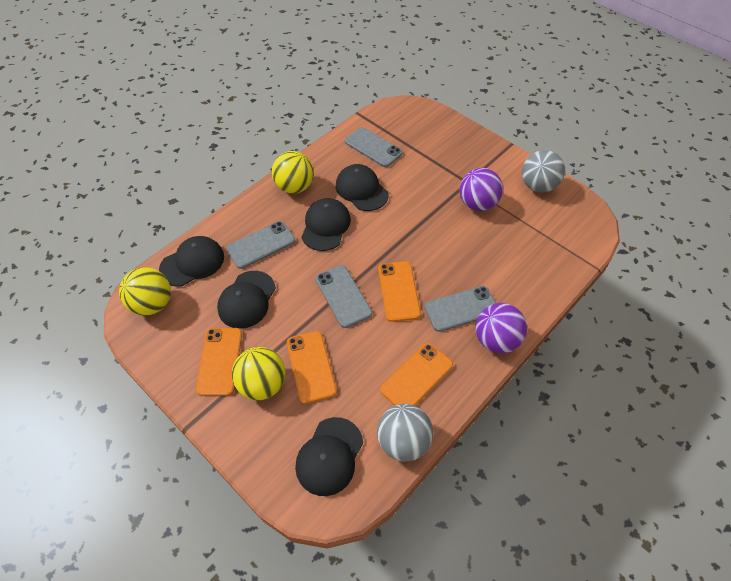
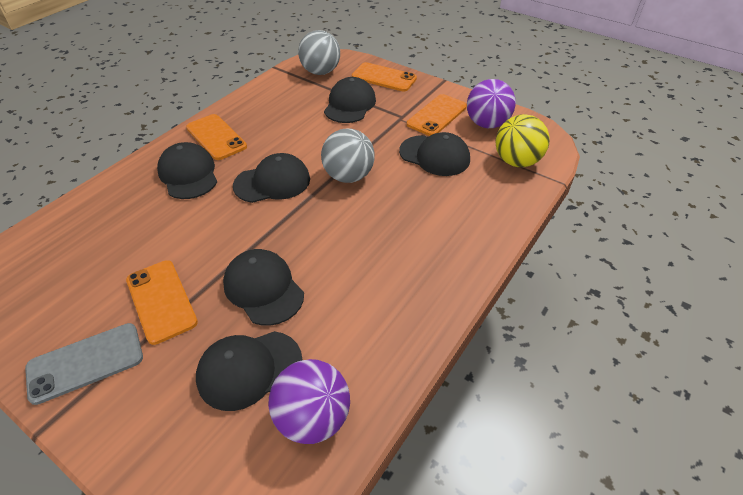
black cap: 5 -> 6
grey phone: 4 -> 1
yellow ball: 3 -> 1

